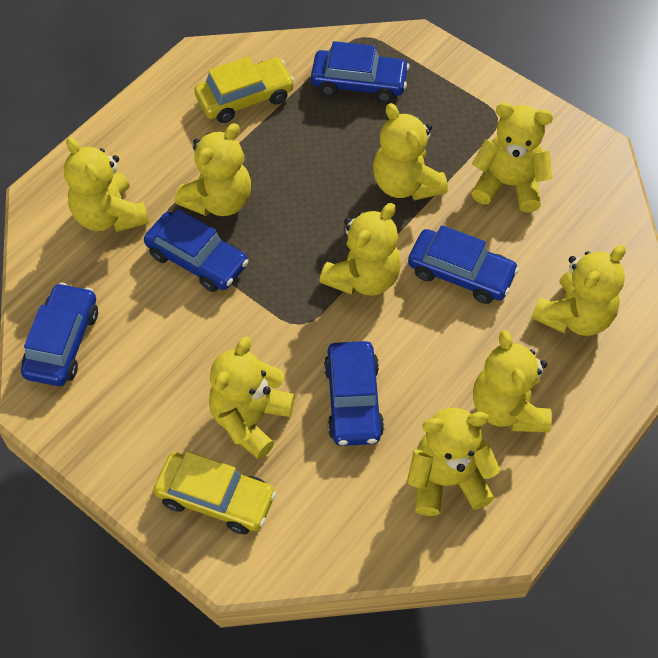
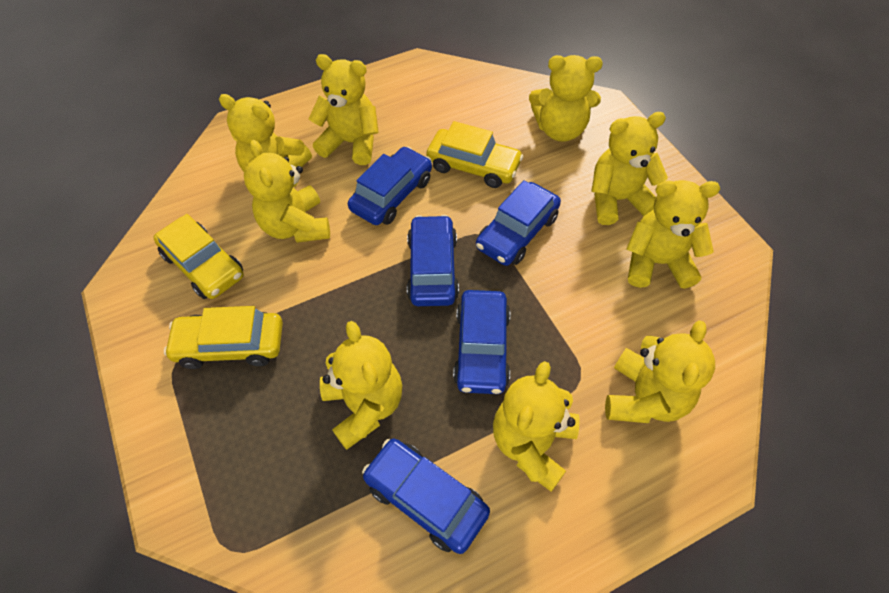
yellow car: 2 -> 3

